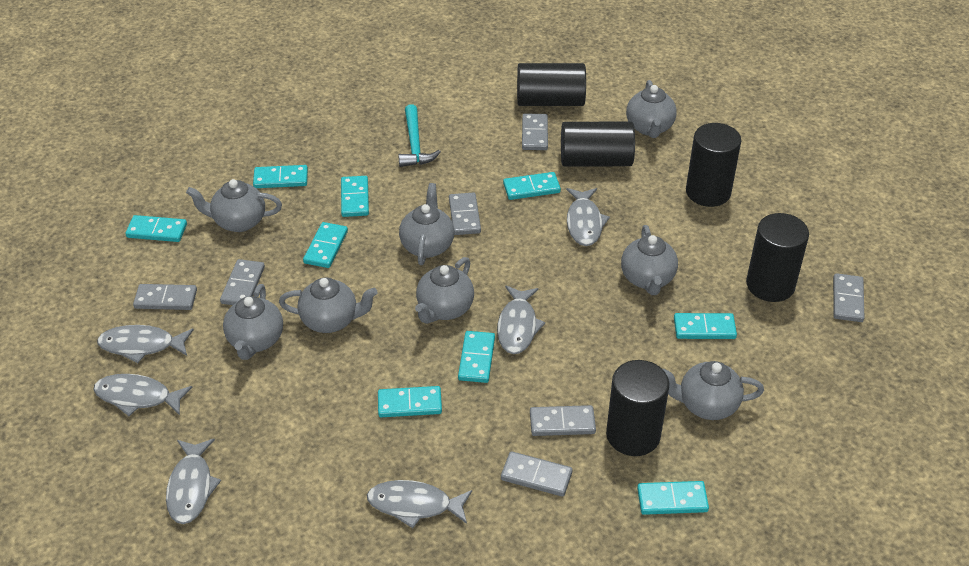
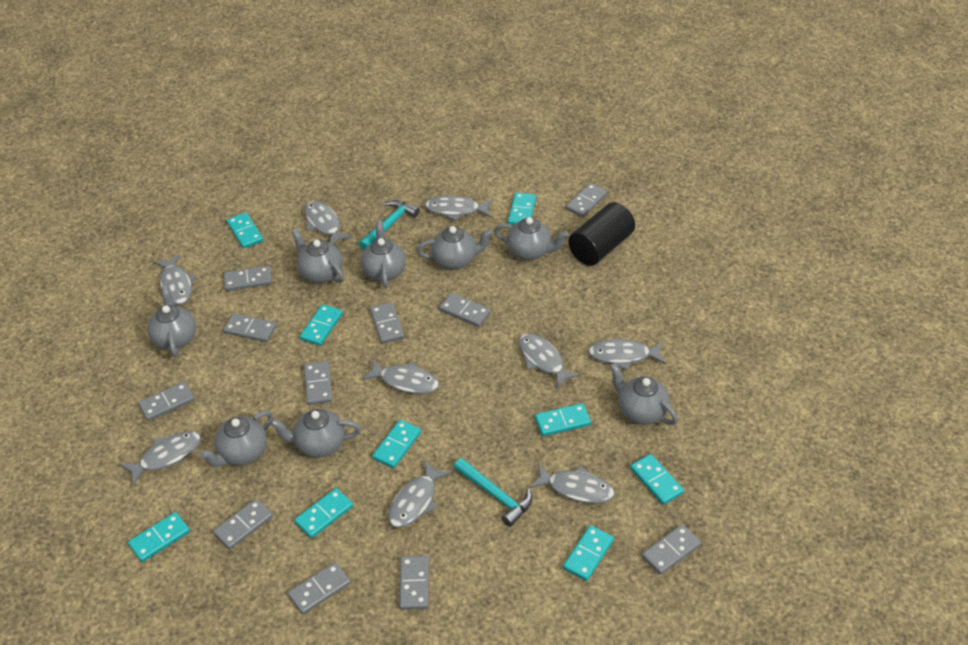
black cylinder: 5 -> 1
grey domino: 7 -> 11
grey fish: 6 -> 9
turquoise hammer: 1 -> 2

